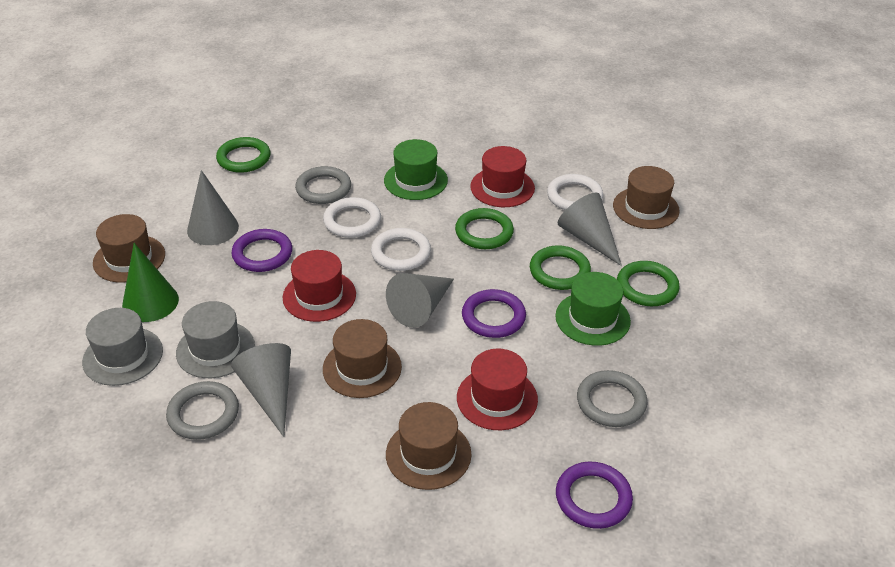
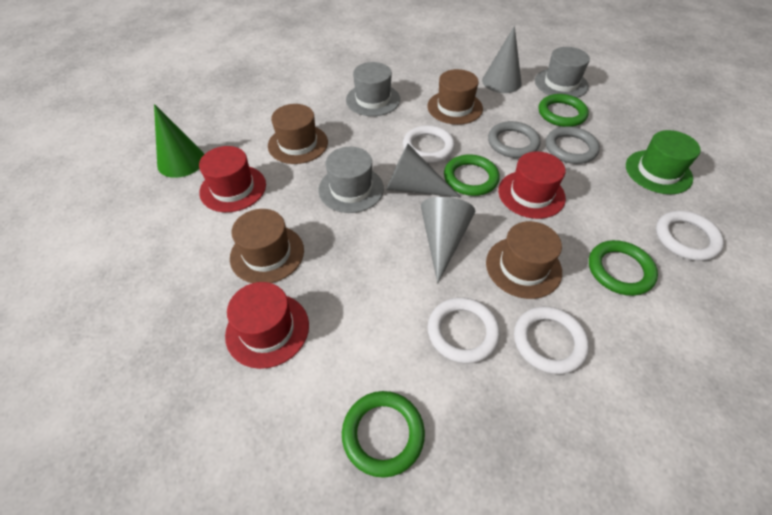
green hat: 2 -> 1
grey cone: 4 -> 3
grey hat: 2 -> 3
grey ring: 3 -> 2
purple ring: 3 -> 0
white ring: 3 -> 4

